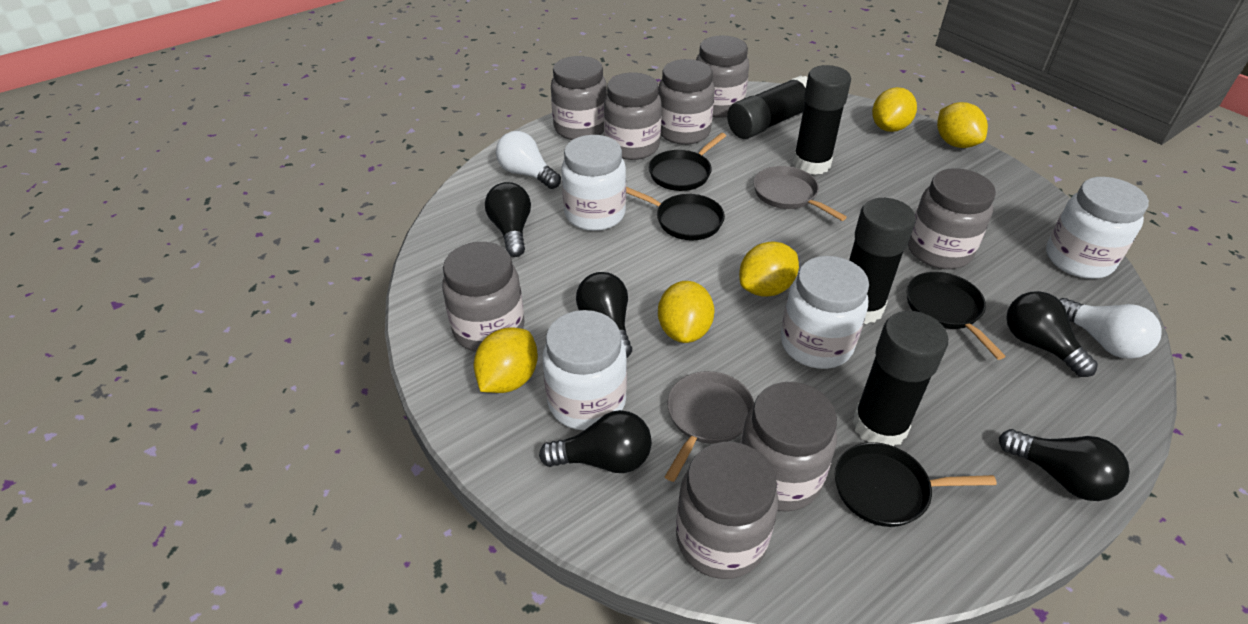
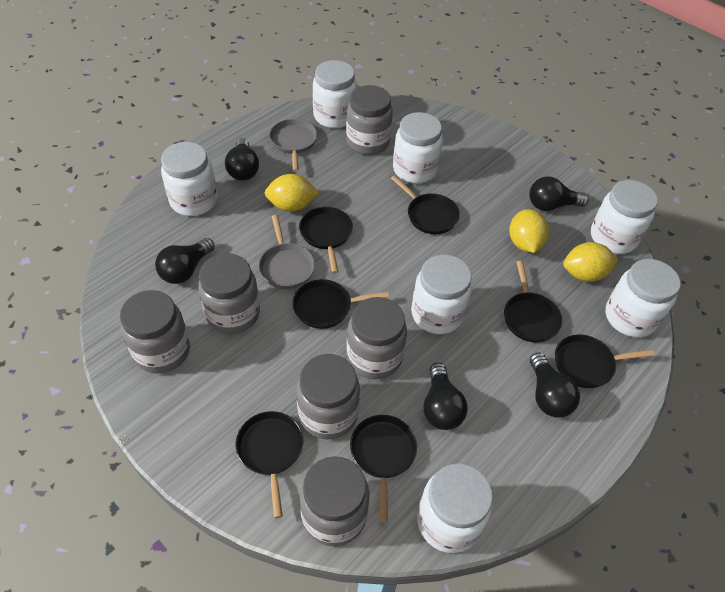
black glue stick: 4 -> 0
black pan: 4 -> 7
grey jar: 8 -> 6
white jar: 4 -> 7
white light bulb: 2 -> 0
yellow lemon: 5 -> 3

